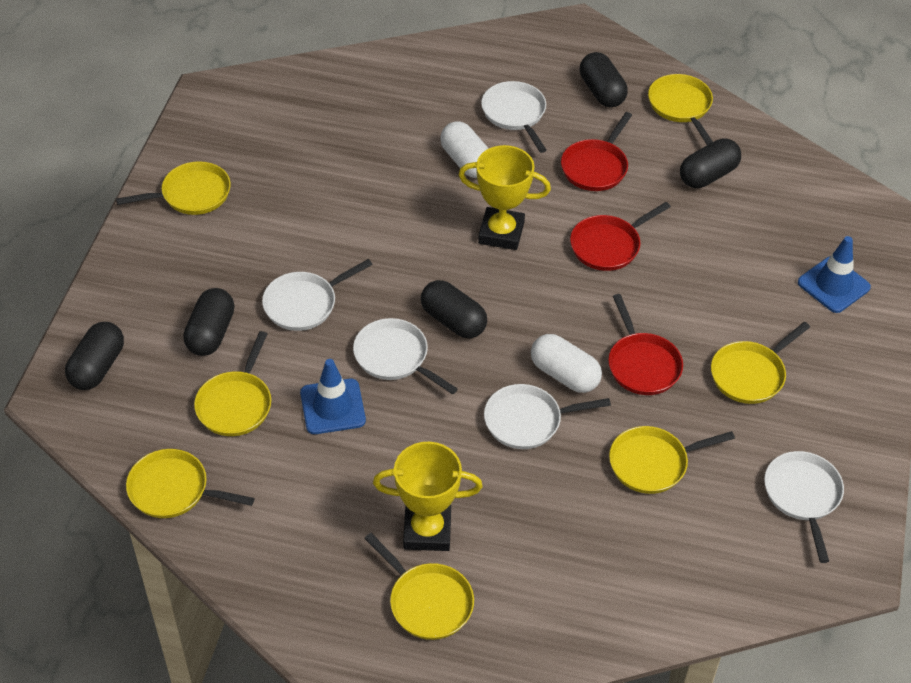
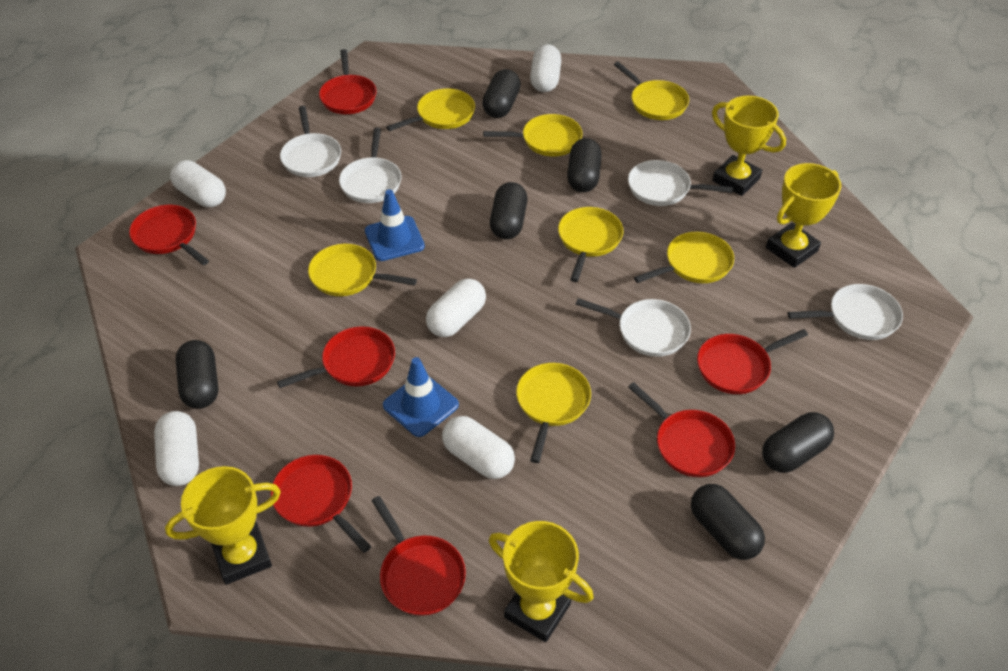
black capsule: 5 -> 6
red pan: 3 -> 7
white capsule: 2 -> 5
yellow trophy: 2 -> 4

